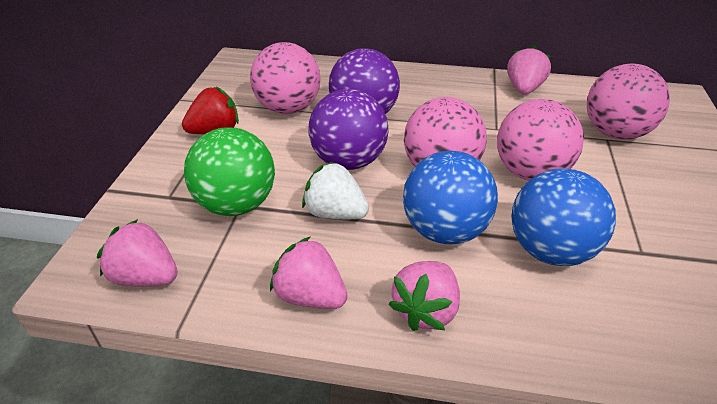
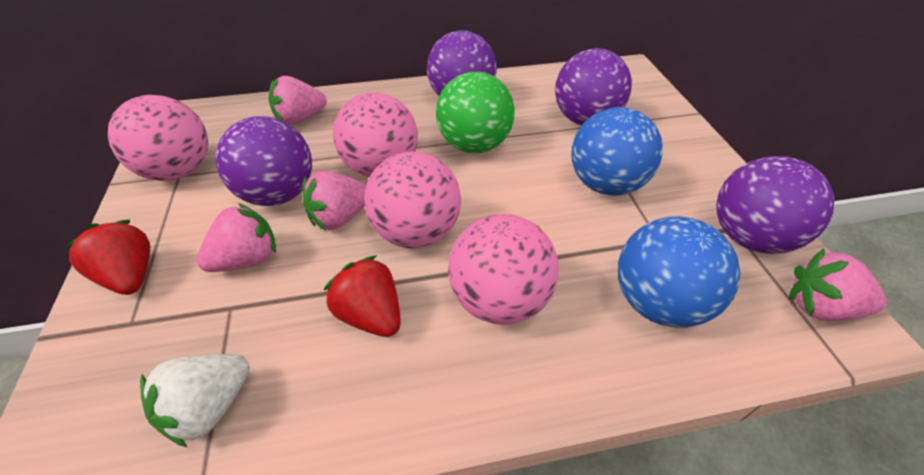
purple ball: 2 -> 4
red strawberry: 1 -> 2

